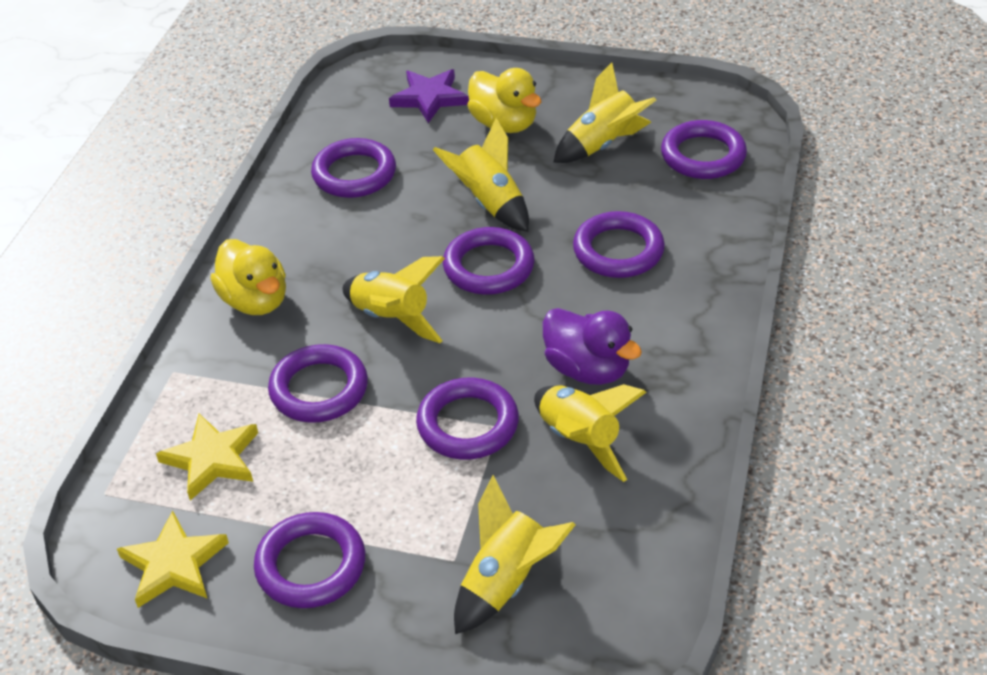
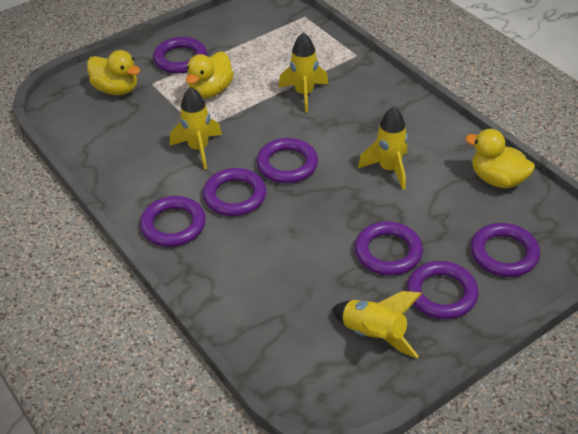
purple duck: 1 -> 0
purple star: 1 -> 0
yellow duck: 2 -> 3
yellow rocket: 5 -> 4
yellow star: 2 -> 0

